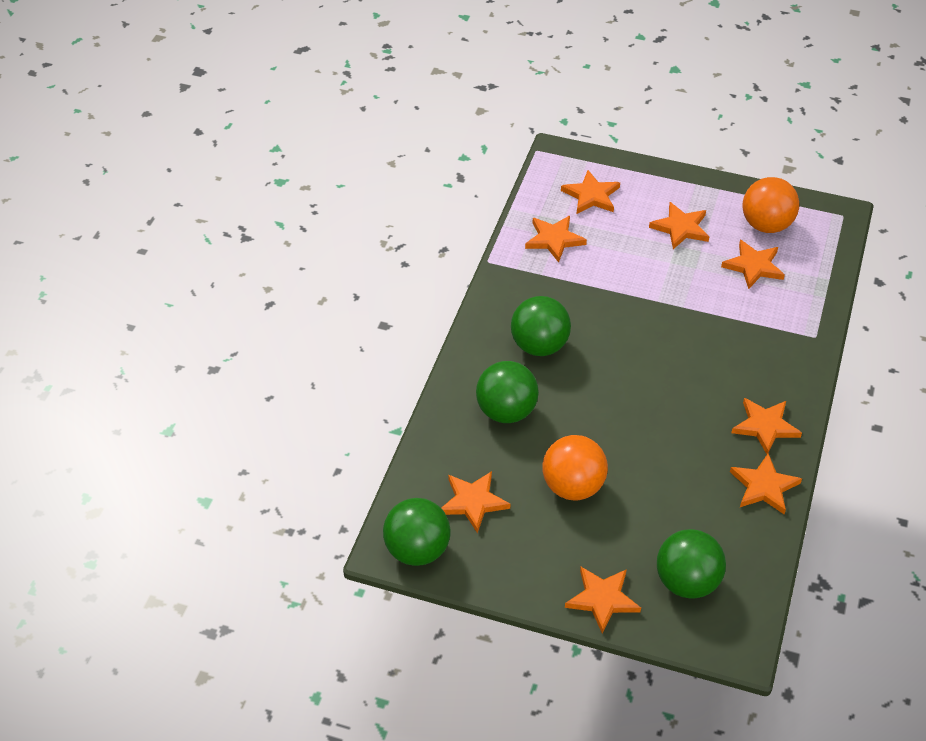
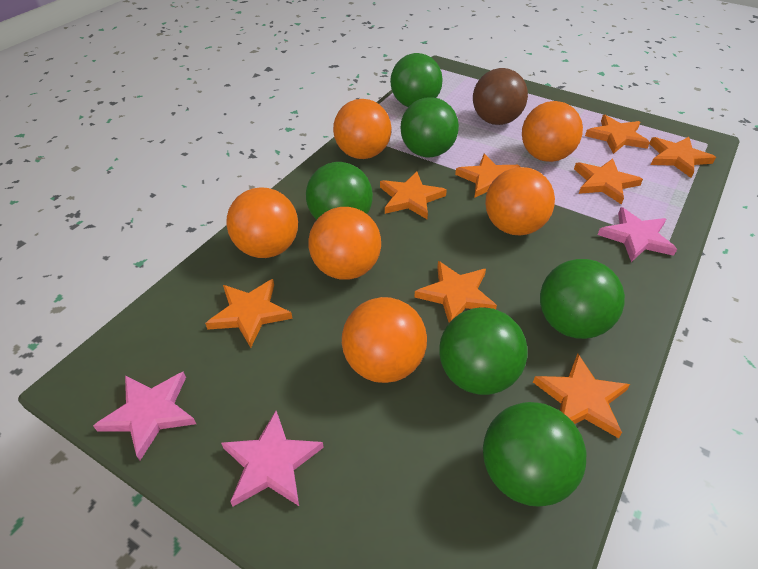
brown ball: 0 -> 1
green ball: 4 -> 6
orange ball: 2 -> 6
pink star: 0 -> 3

